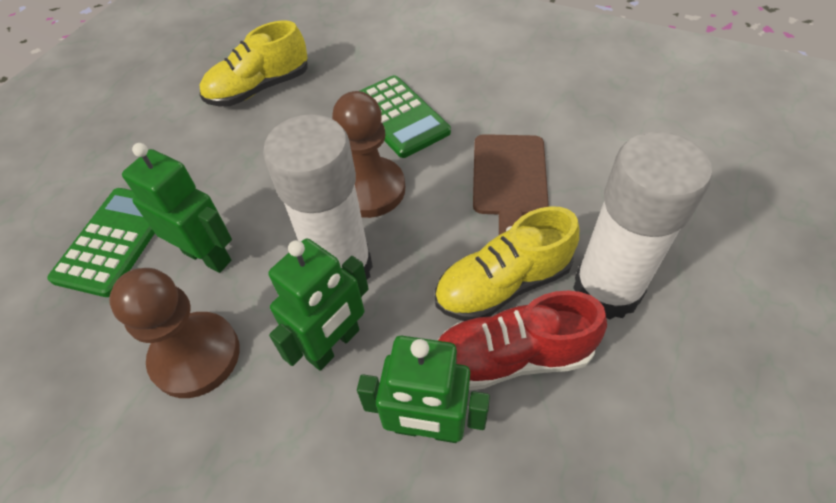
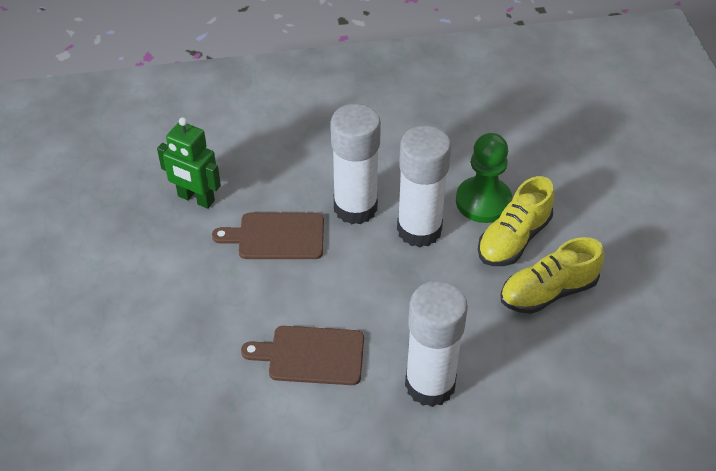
brown cutting board: 1 -> 2
brown pawn: 2 -> 0
green calculator: 2 -> 0
green pawn: 0 -> 1
green robot: 3 -> 1
red shoe: 1 -> 0
white glue stick: 2 -> 3

